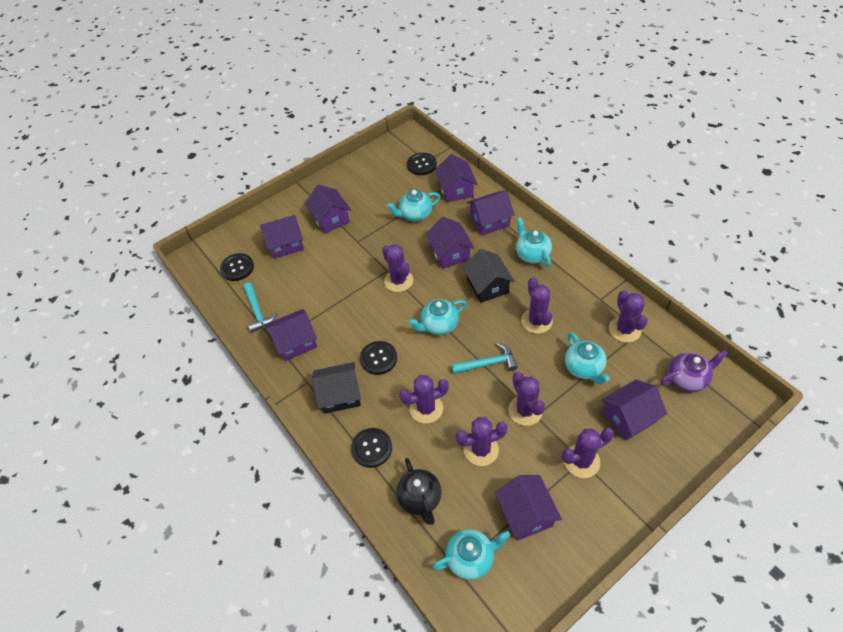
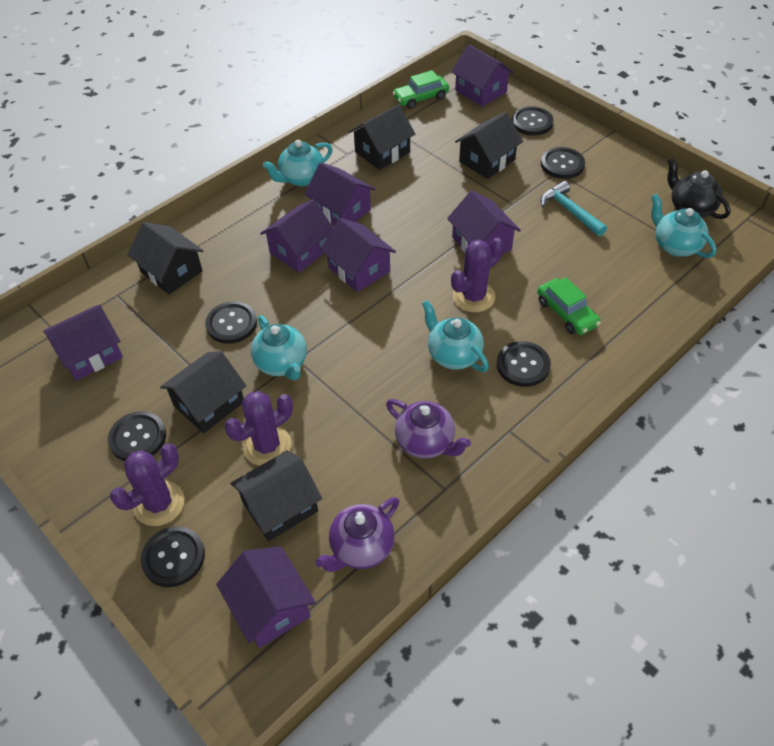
black button: 4 -> 6
black house: 2 -> 5
green car: 0 -> 2
purple cactus: 7 -> 3
purple house: 8 -> 7
purple teapot: 1 -> 2
turquoise hammer: 2 -> 1
turquoise teapot: 5 -> 4

